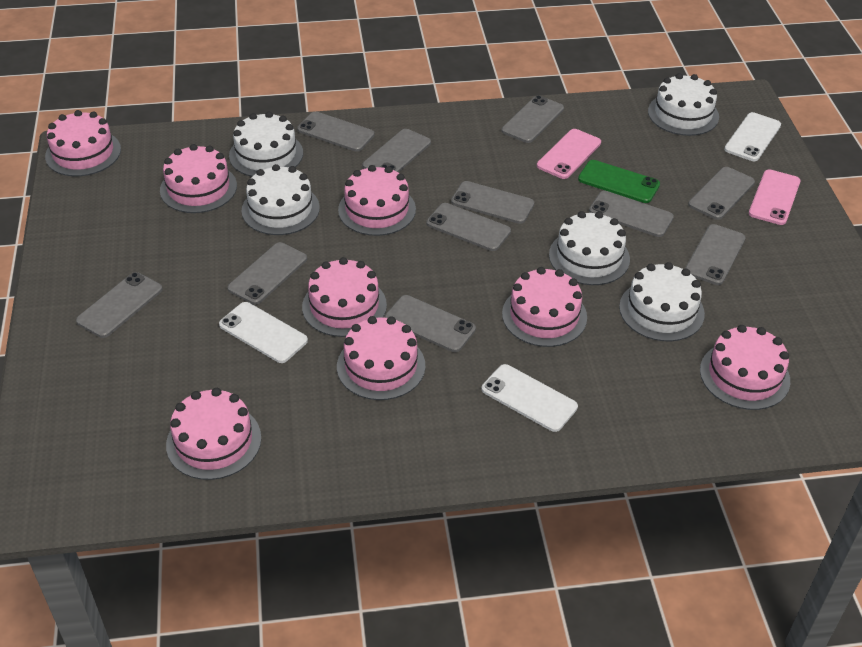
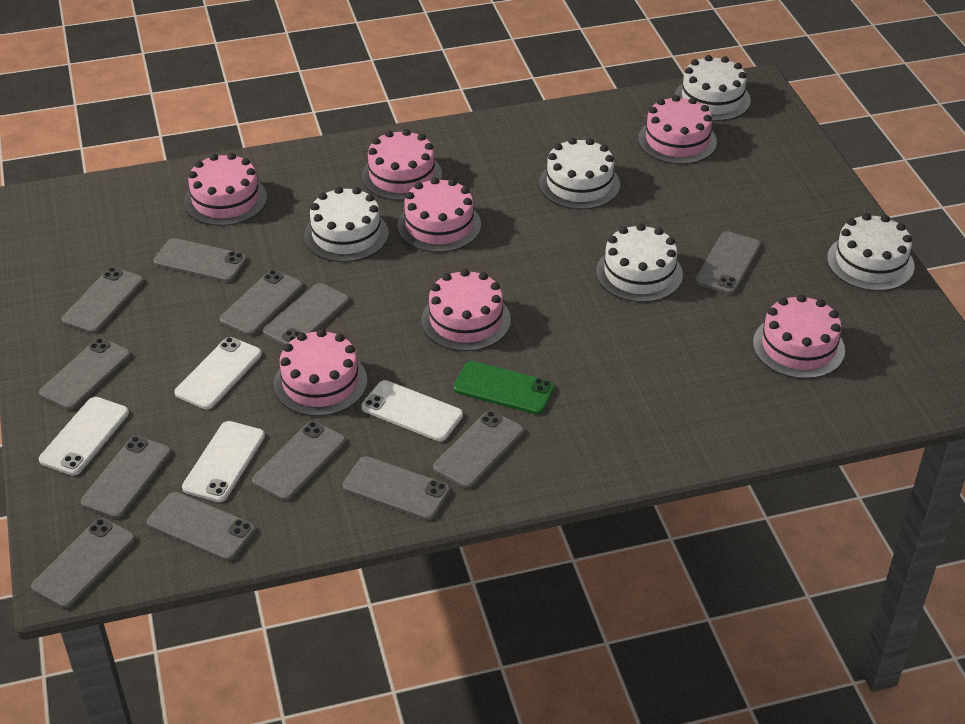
grey phone: 11 -> 12
pink cake: 8 -> 7
pink phone: 2 -> 0
white phone: 3 -> 4

